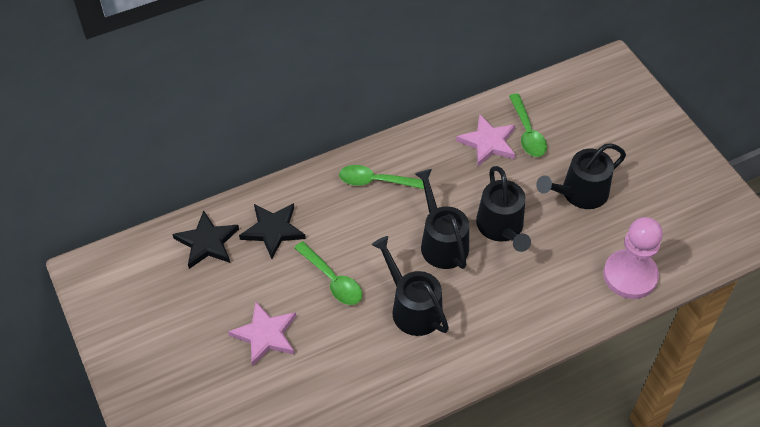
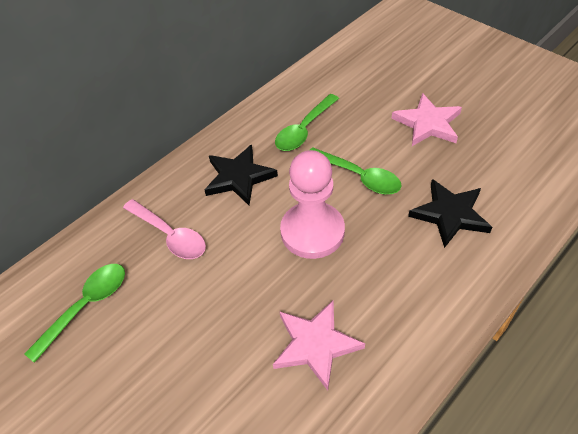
black watering can: 4 -> 0
pink spoon: 0 -> 1

